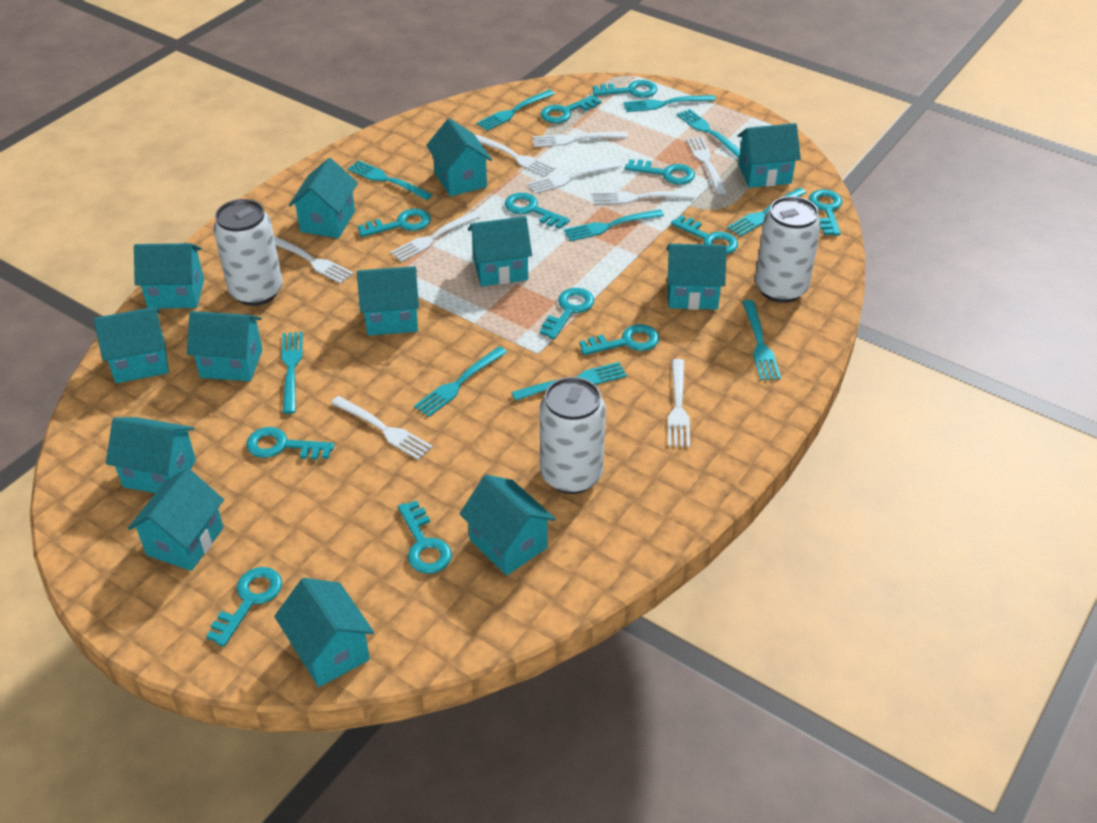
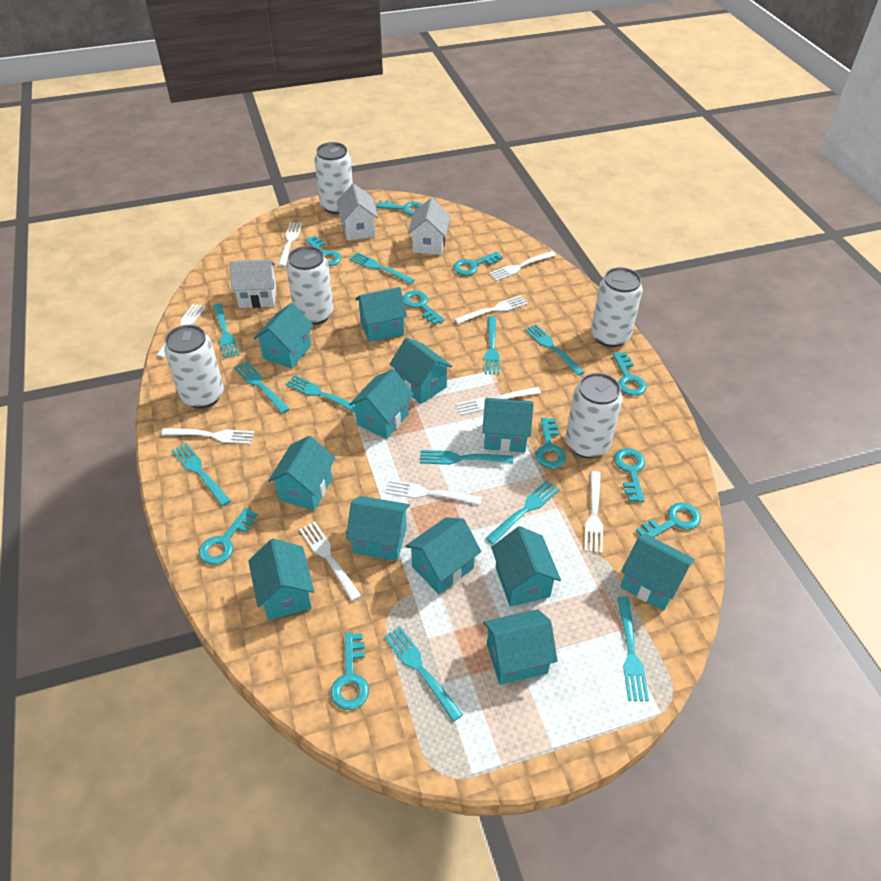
turquoise fork: 10 -> 11
turquoise house: 13 -> 12
turquoise key: 12 -> 10
white can: 3 -> 5
white house: 0 -> 3

